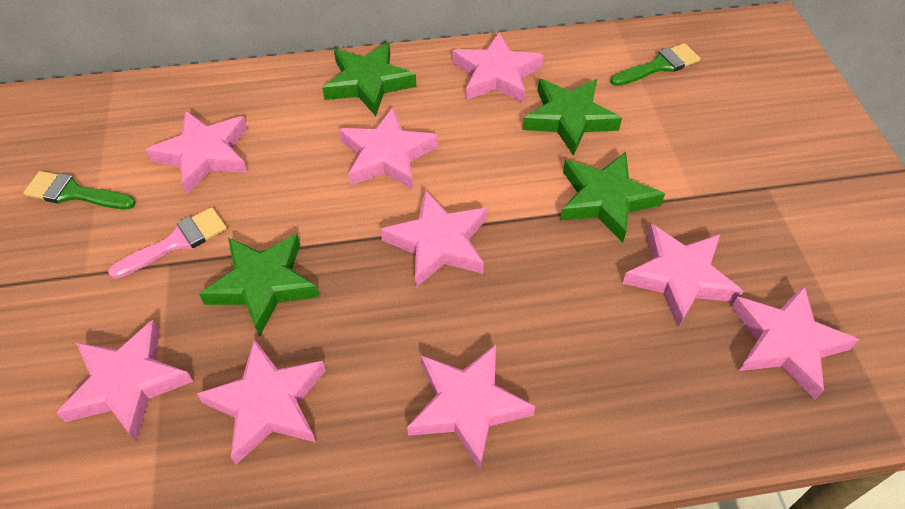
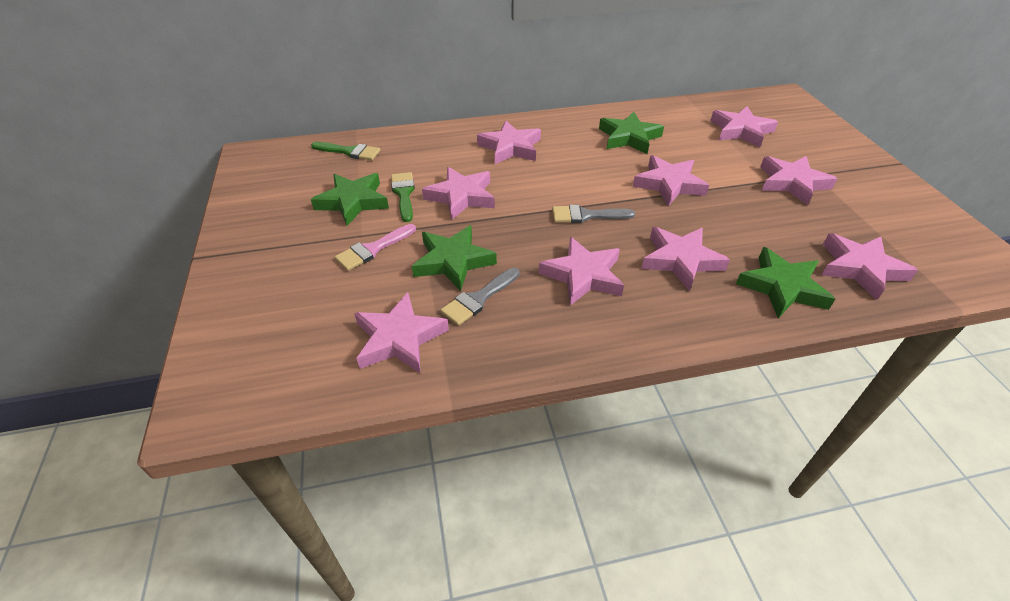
grey brush: 0 -> 2

